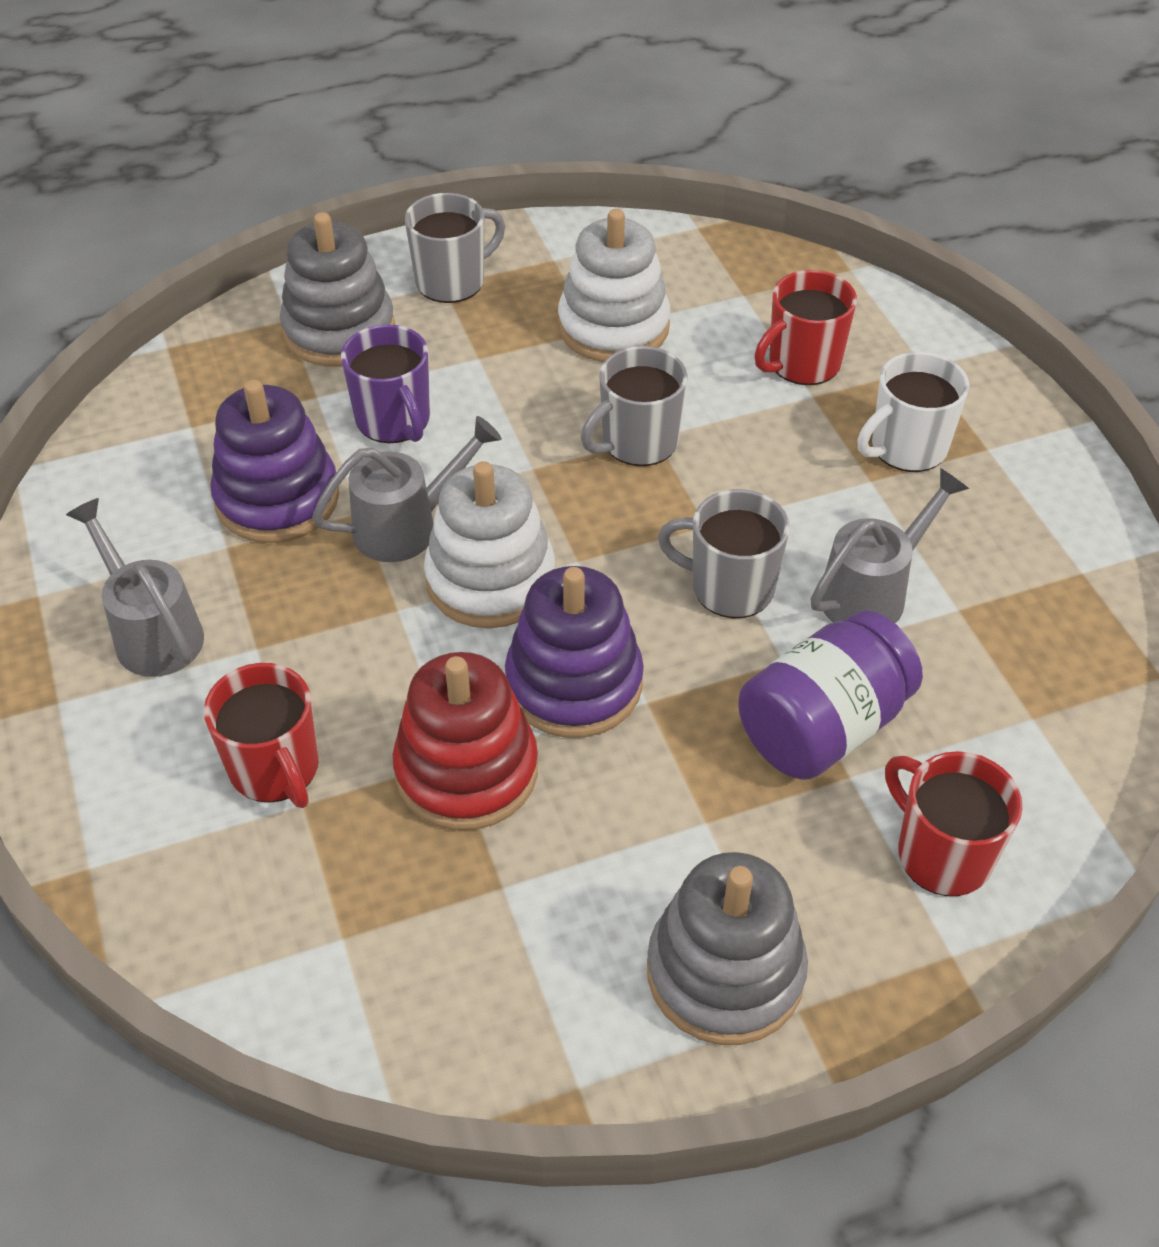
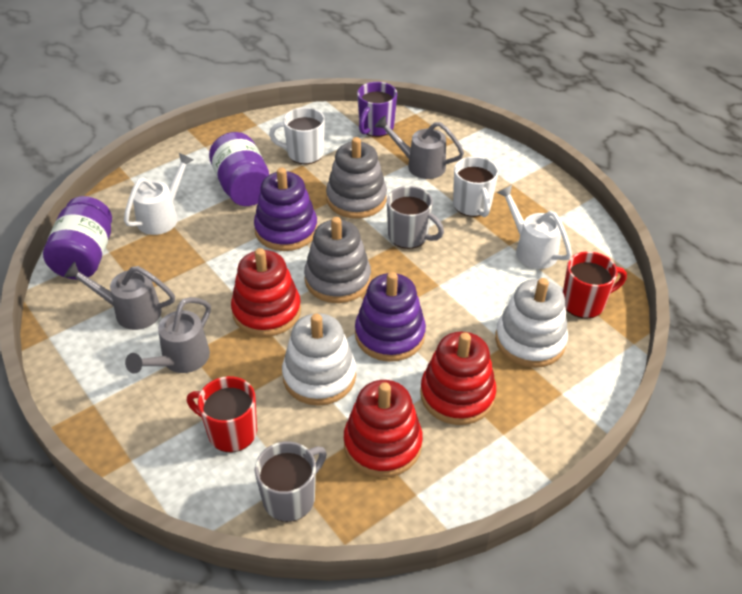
grey mug: 3 -> 2
purple jar: 1 -> 2
red mug: 3 -> 2
red stacking toy: 1 -> 3
white mug: 1 -> 2
white watering can: 0 -> 2

